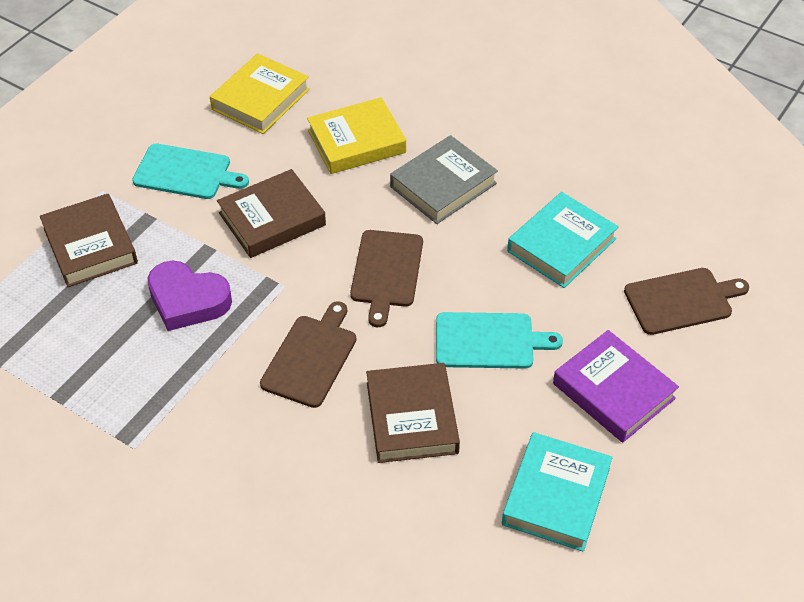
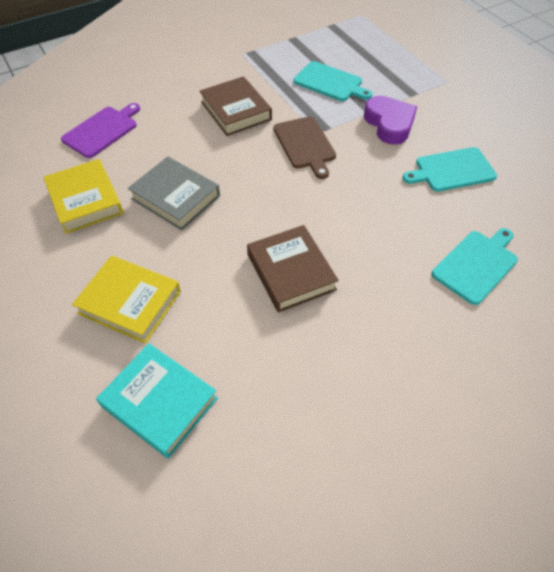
brown book: 3 -> 2
brown cutting board: 3 -> 1
purple book: 1 -> 0
purple cutting board: 0 -> 1
turquoise book: 2 -> 1
turquoise cutting board: 2 -> 3

